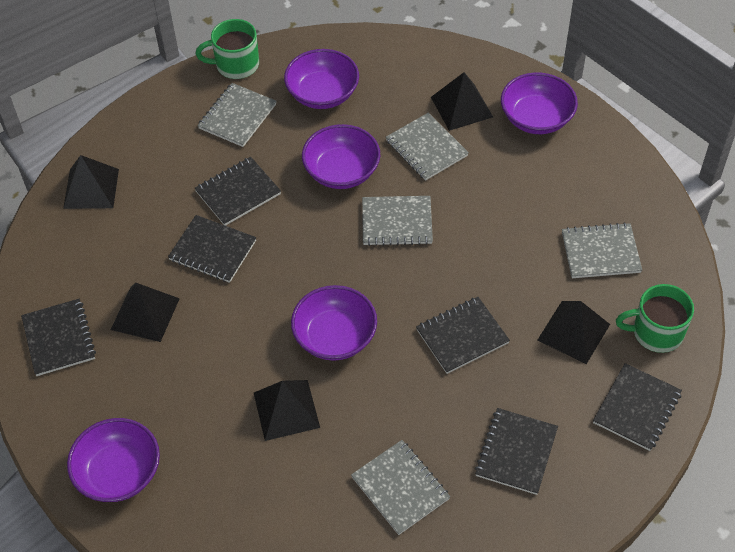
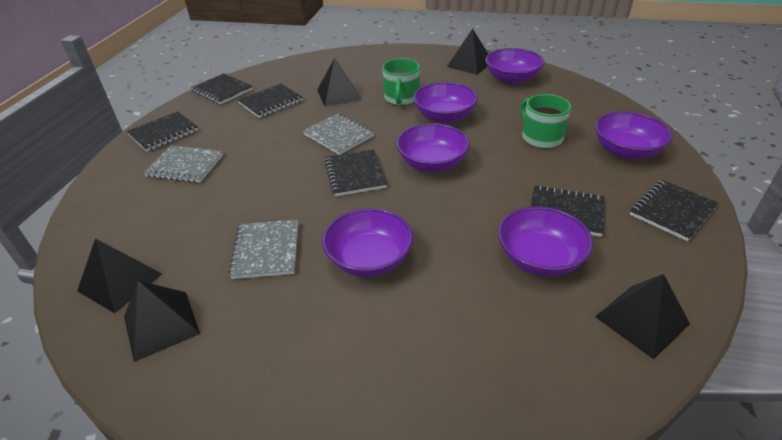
grey notebook: 5 -> 3
purple bowl: 5 -> 6

